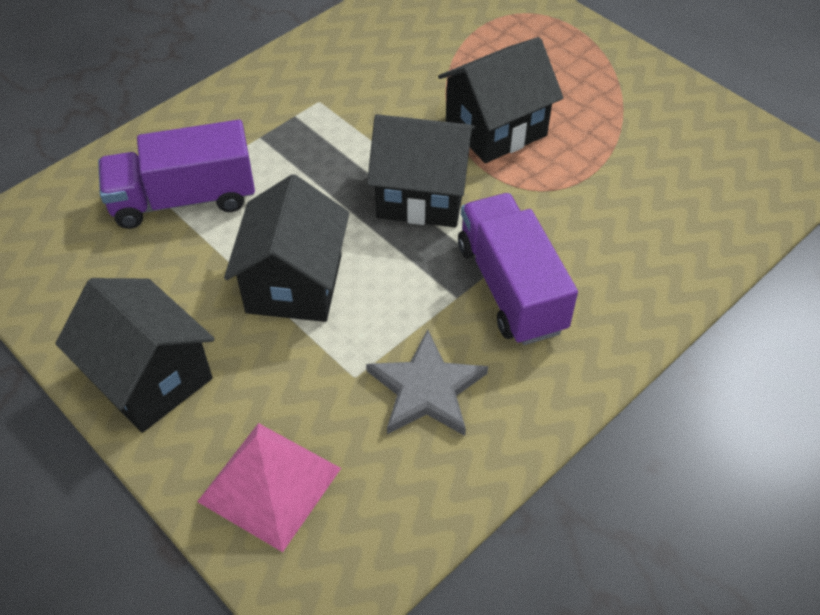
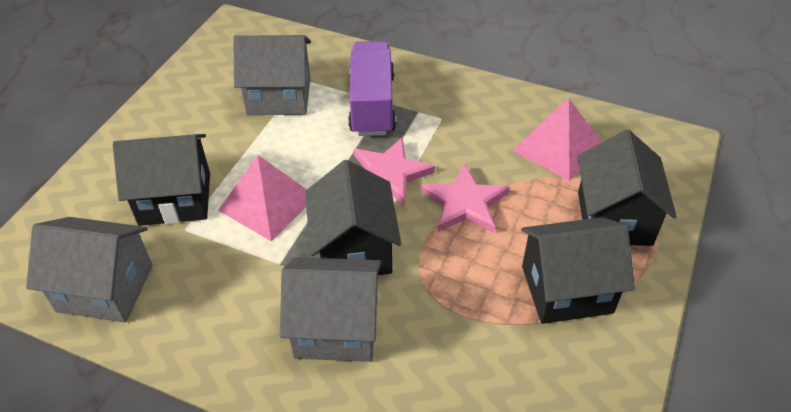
grey house: 0 -> 3
grey star: 1 -> 0
pink pyramid: 1 -> 2
pink star: 0 -> 2
purple truck: 2 -> 1

